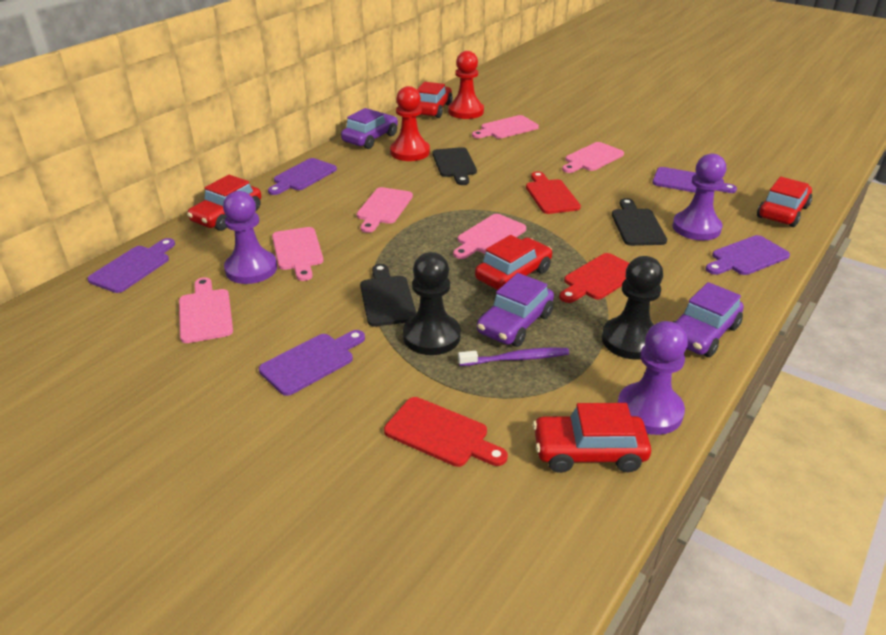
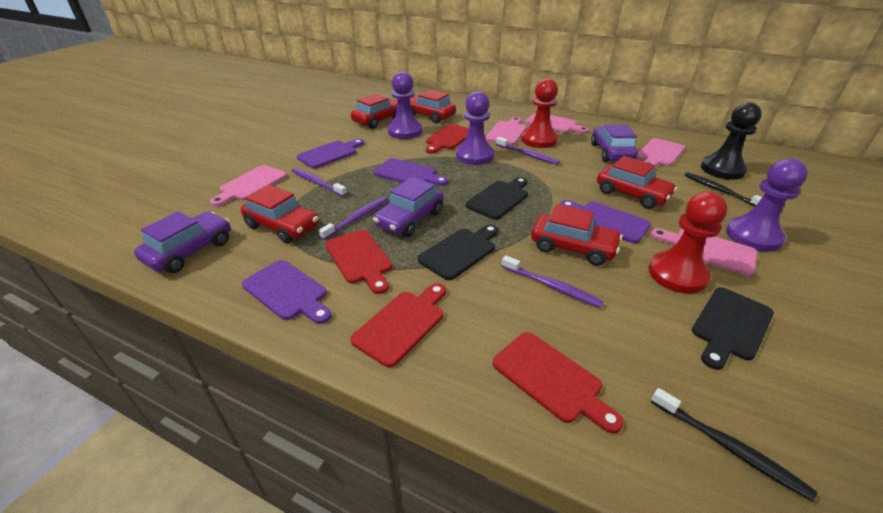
black pawn: 2 -> 1
black toothbrush: 0 -> 2
pink cutting board: 6 -> 5
purple cutting board: 5 -> 4
purple toothbrush: 1 -> 4
red cutting board: 3 -> 4

